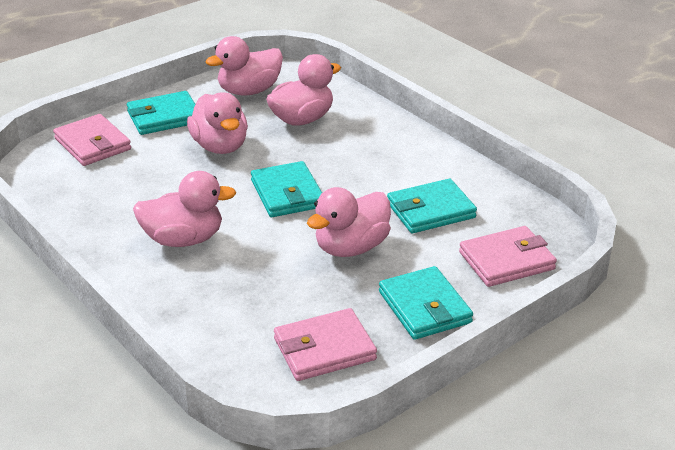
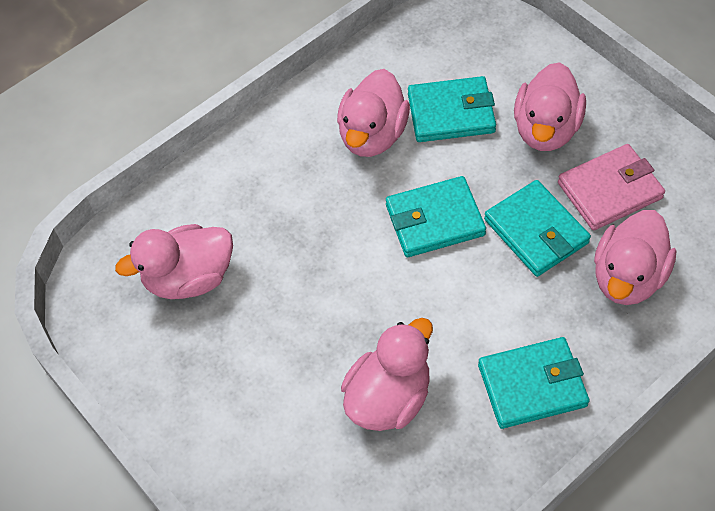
pink wallet: 3 -> 1

